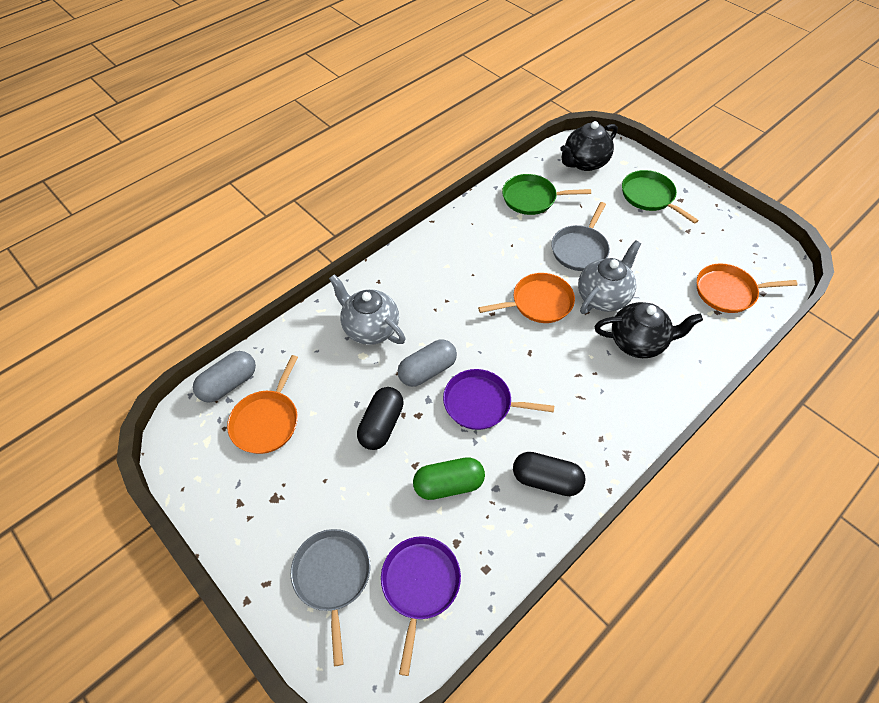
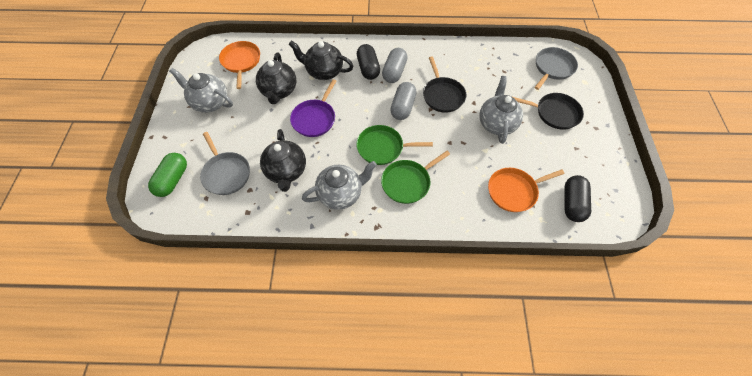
black pan: 0 -> 2
black teapot: 2 -> 3
grey teapot: 2 -> 3
orange pan: 3 -> 2
purple pan: 2 -> 1

